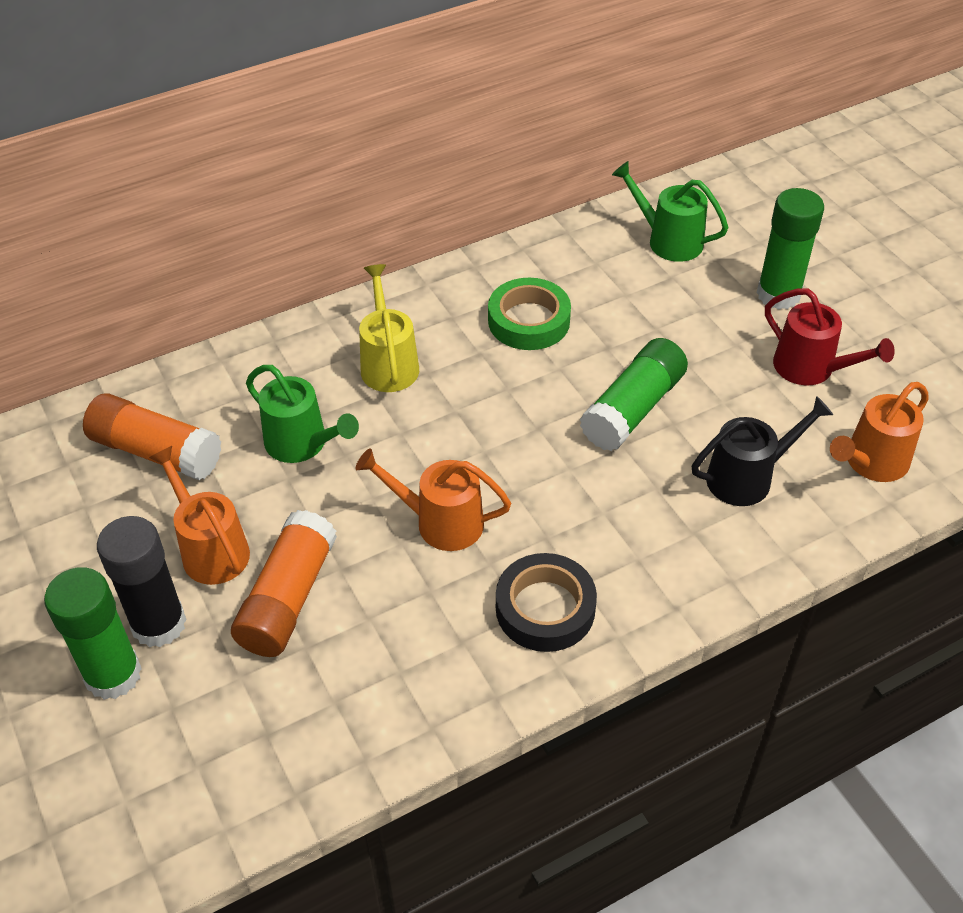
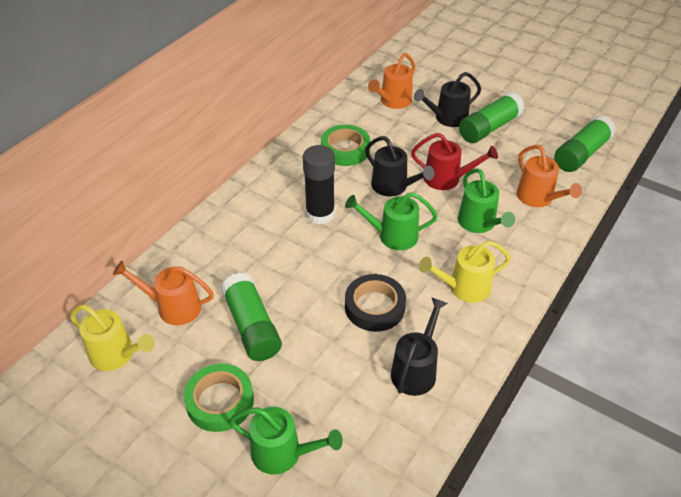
black watering can: 1 -> 3
green tape: 1 -> 2
green watering can: 2 -> 3
orange glue stick: 2 -> 0
yellow watering can: 1 -> 2

